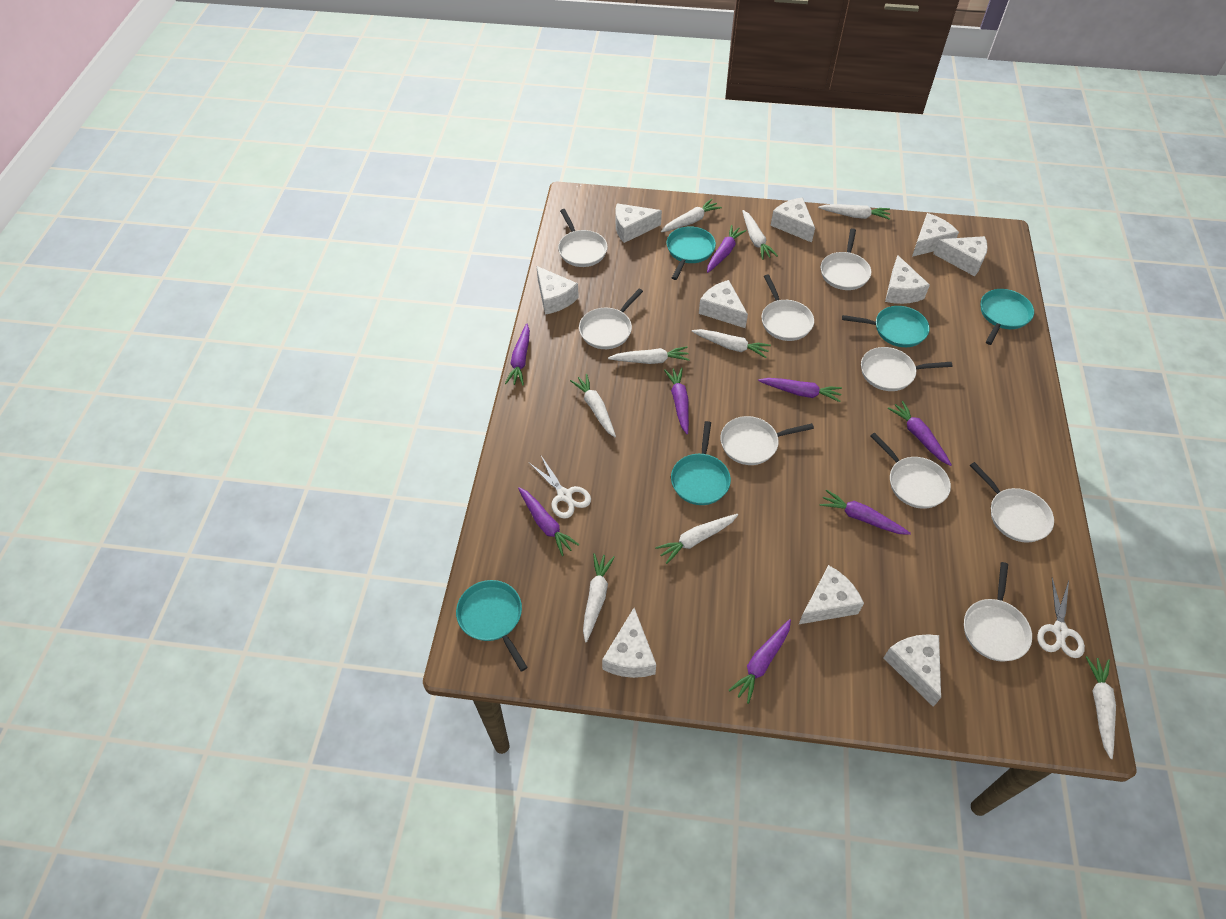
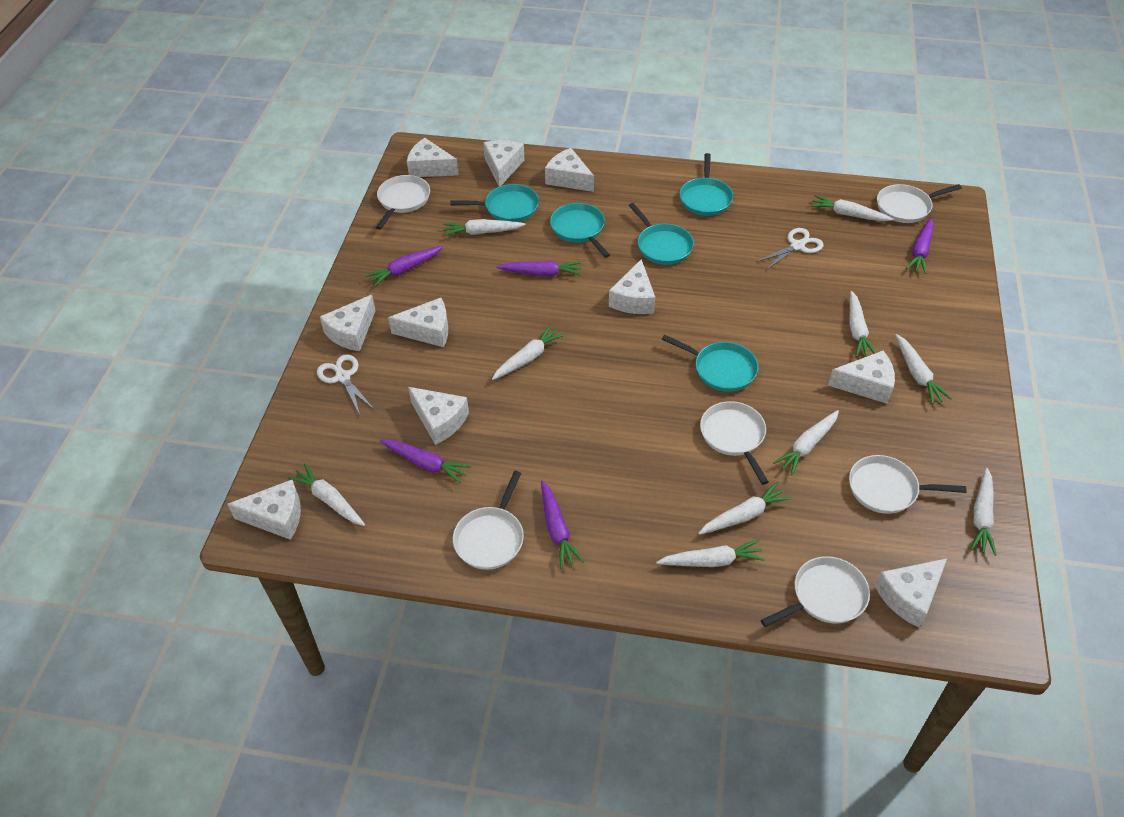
purple carrot: 8 -> 5
white carrot: 9 -> 10
white pan: 9 -> 6

